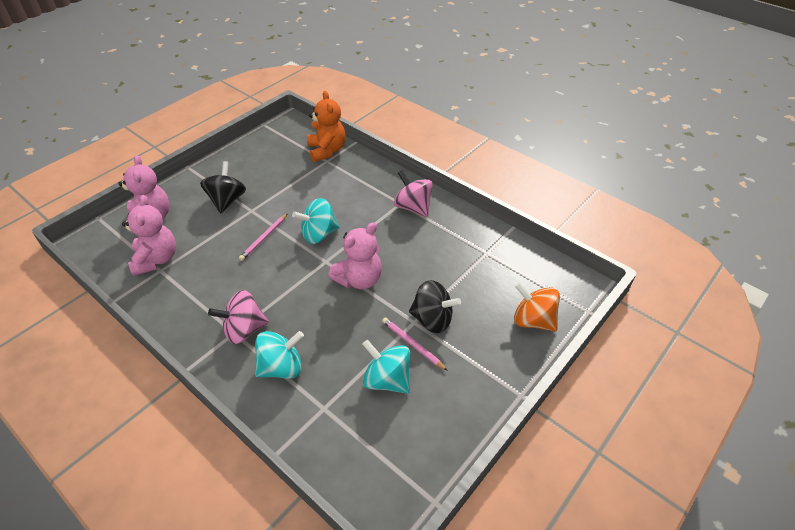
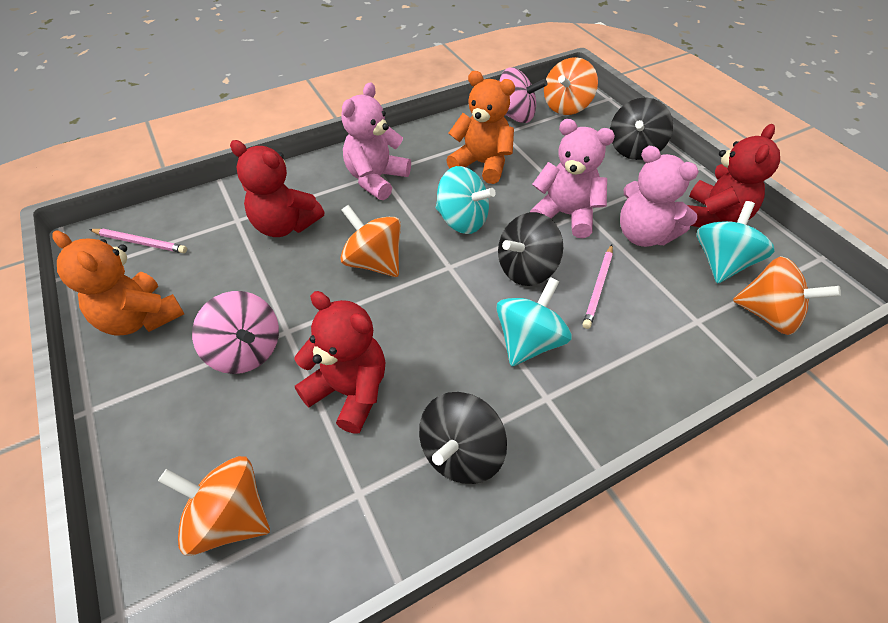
black spinning top: 2 -> 3
orange spinning top: 1 -> 4
orange teddy bear: 1 -> 2
red teddy bear: 0 -> 3

